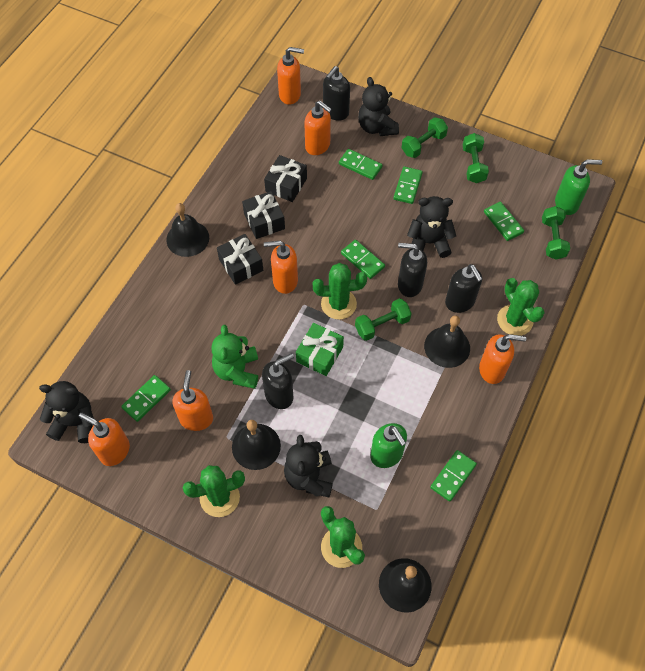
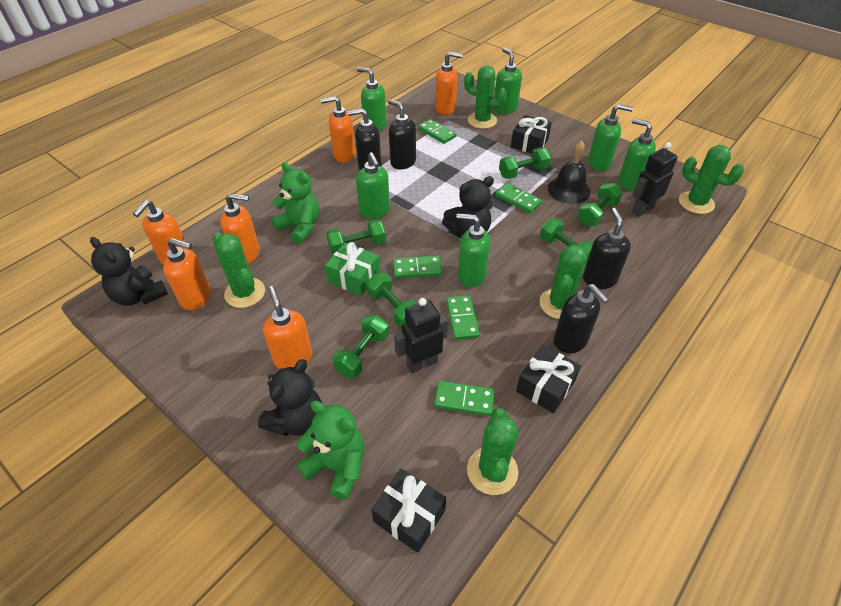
black bell: 4 -> 1
black robot: 0 -> 2
black teddy bear: 4 -> 3
green cactus: 4 -> 5
green domino: 6 -> 5
green dumbbell: 4 -> 6
green soap dispenser: 2 -> 6
green teddy bear: 1 -> 2

